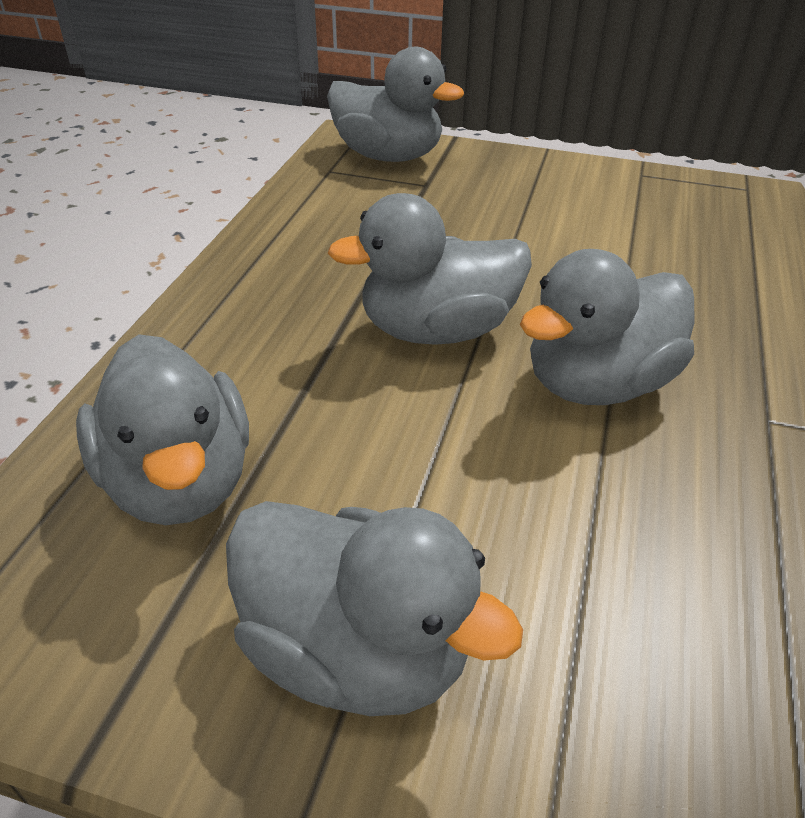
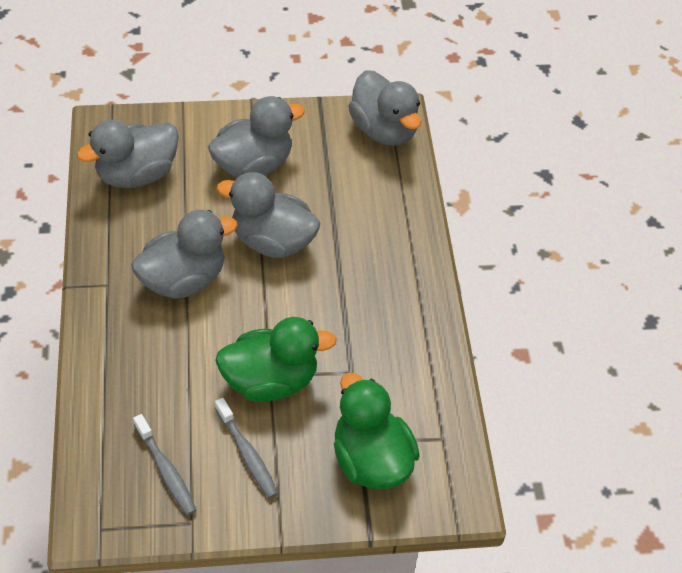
green duck: 0 -> 2
grey toothbrush: 0 -> 2

